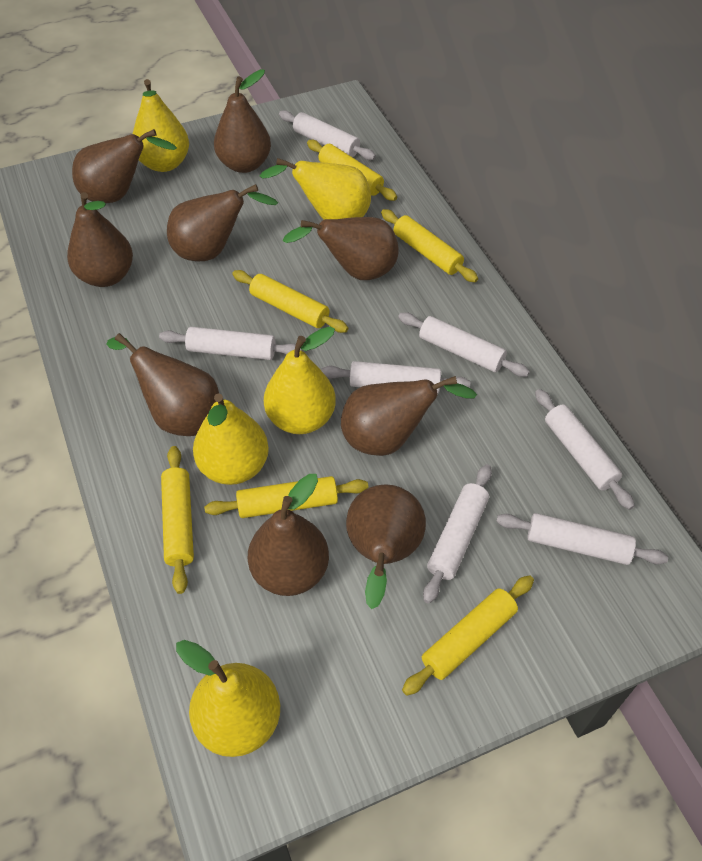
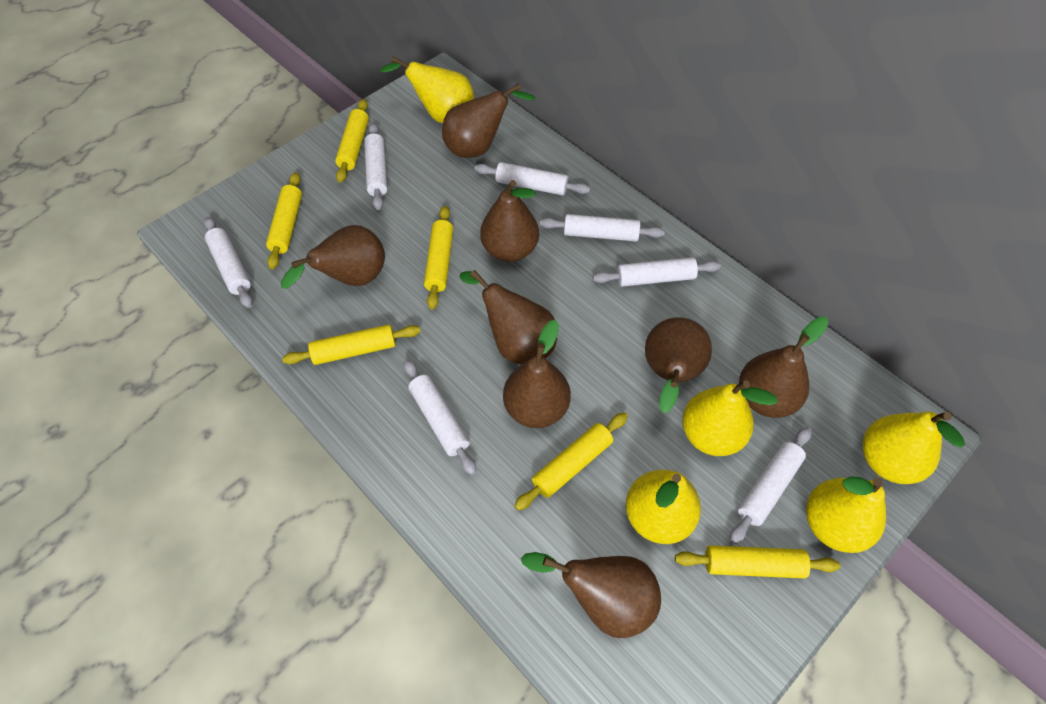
brown pear: 9 -> 8

